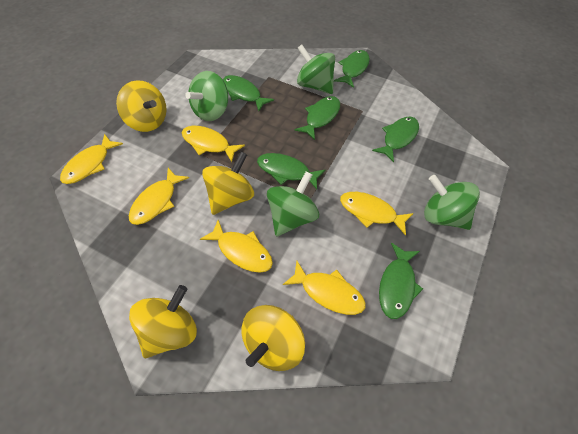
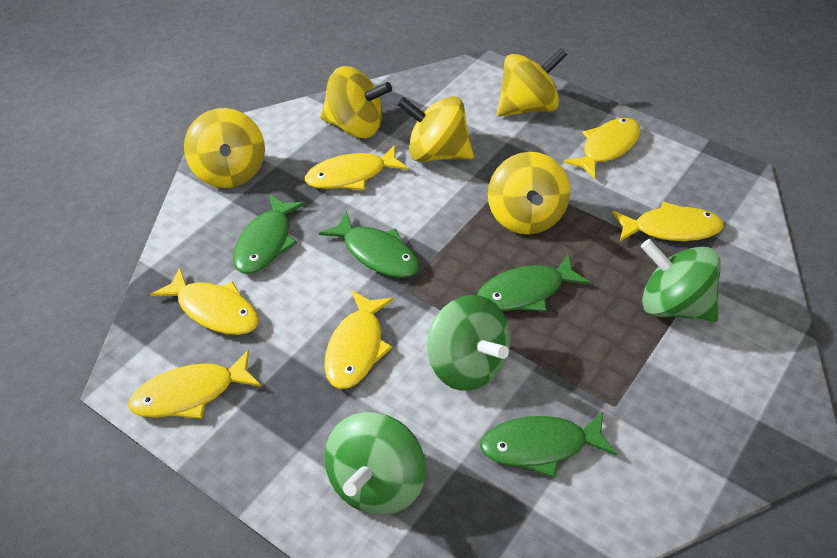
green fish: 6 -> 4
green spinning top: 4 -> 3
yellow spinning top: 4 -> 5

